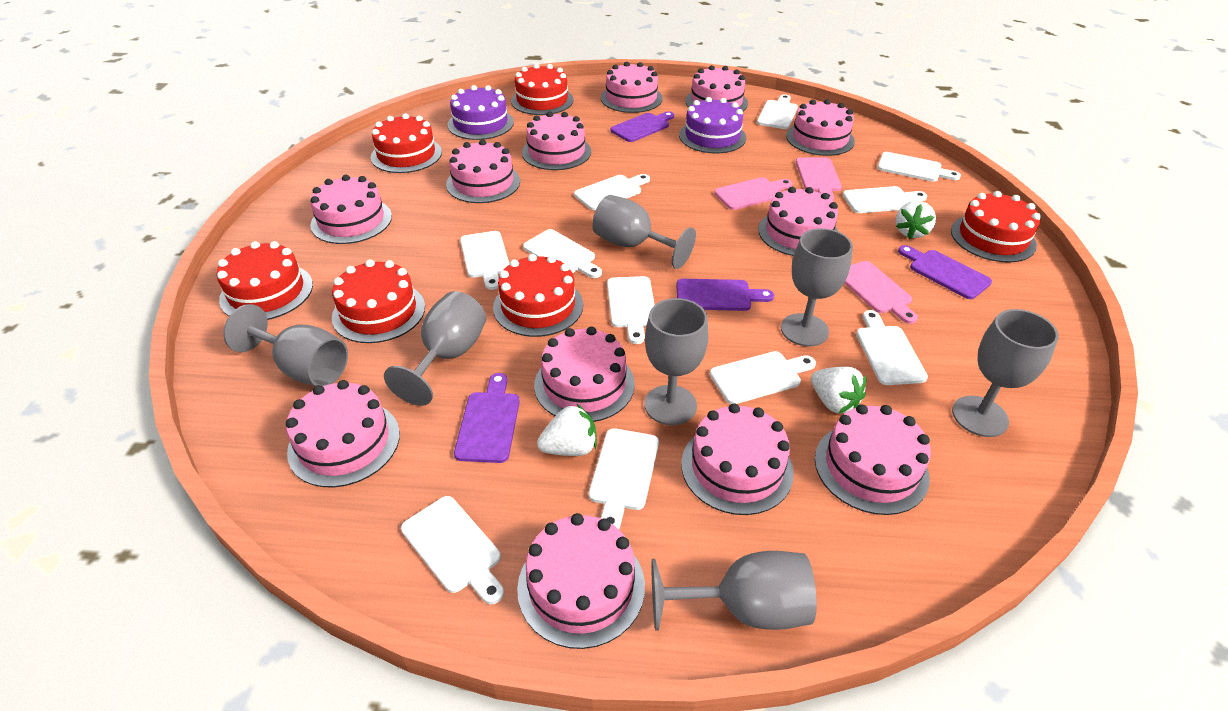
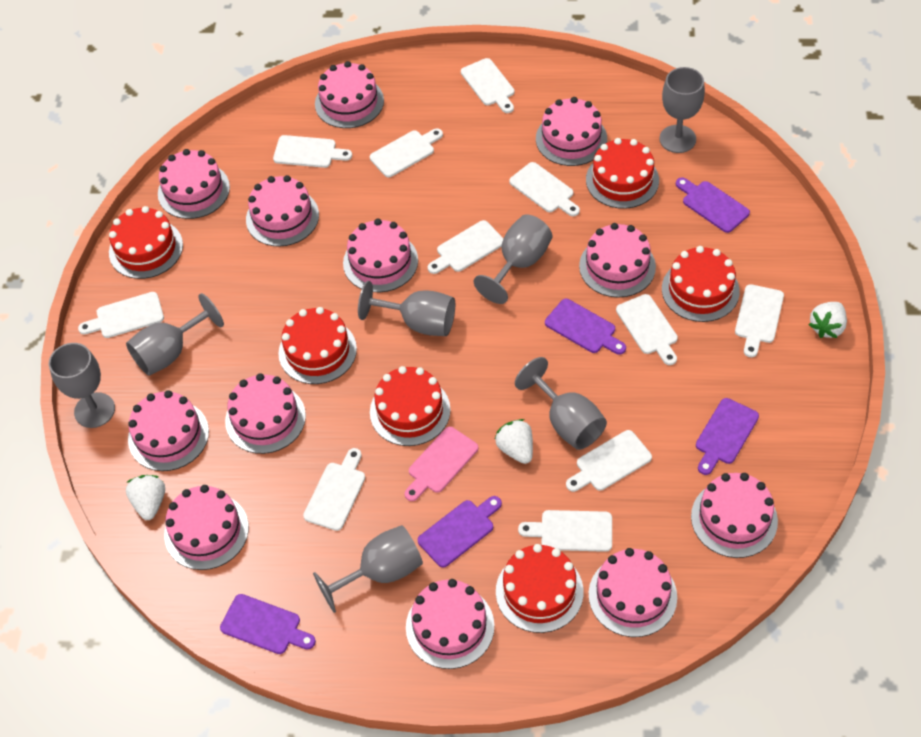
pink cutting board: 3 -> 1
purple cake: 2 -> 0
purple cutting board: 4 -> 5

